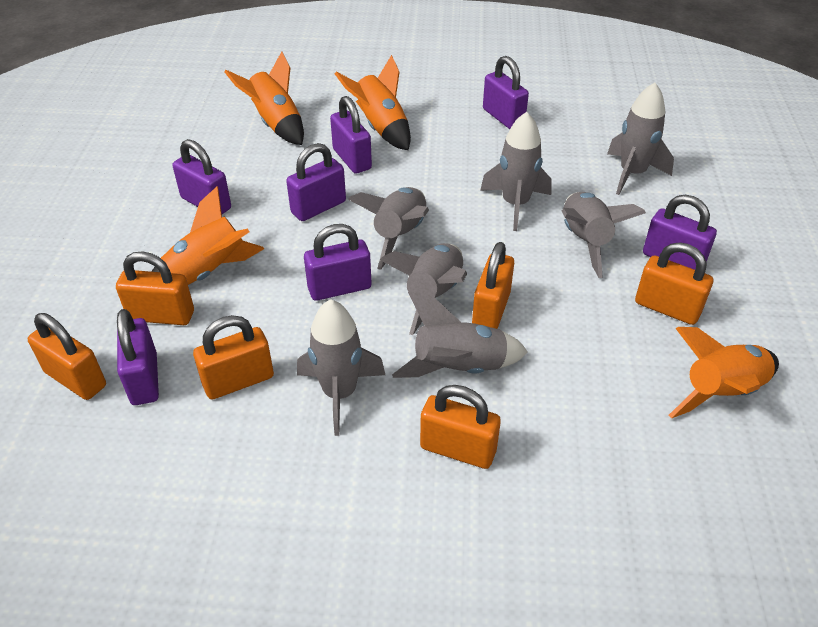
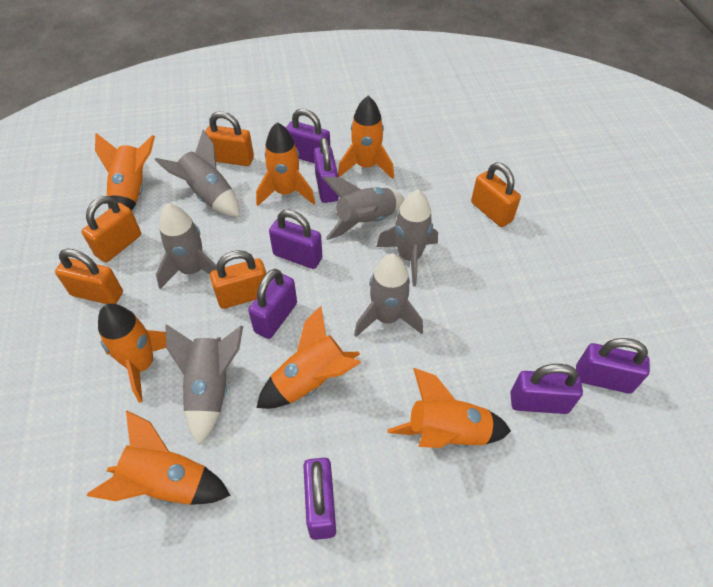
grey rocket: 7 -> 6
orange padlock: 6 -> 5
orange rocket: 4 -> 7

